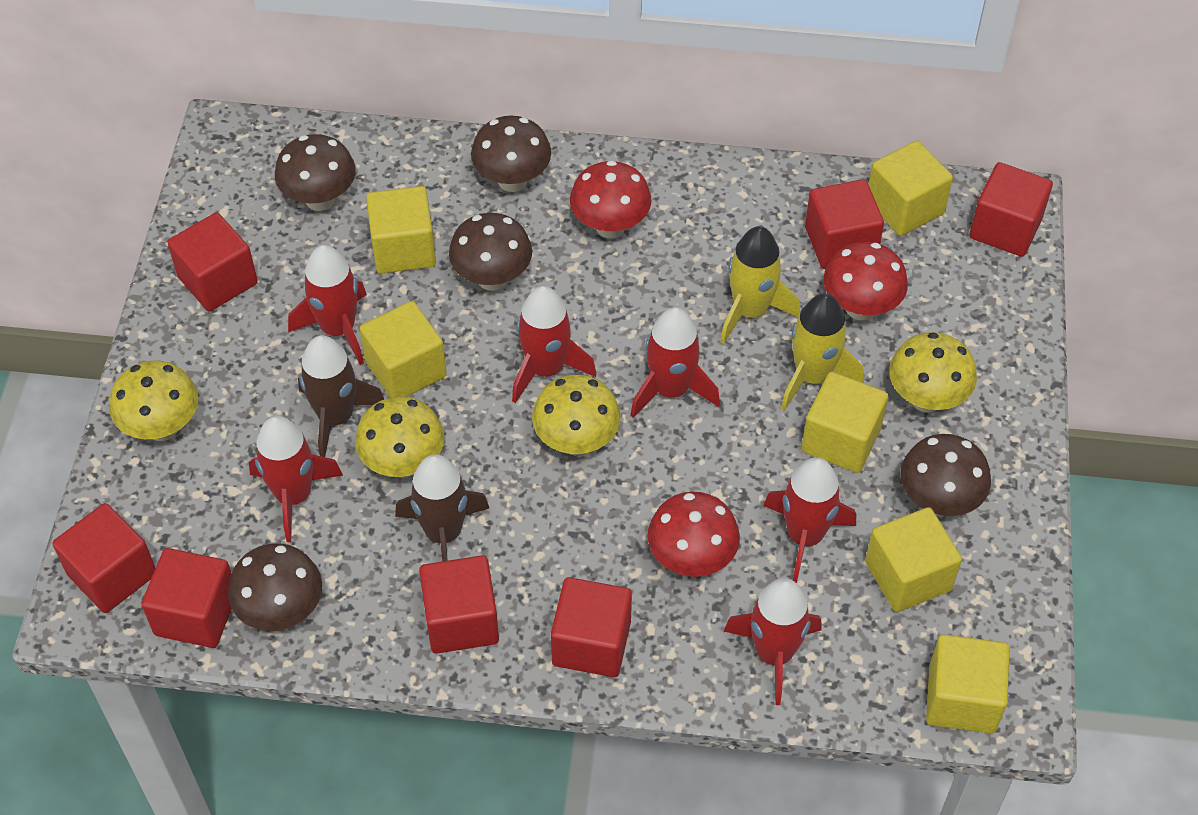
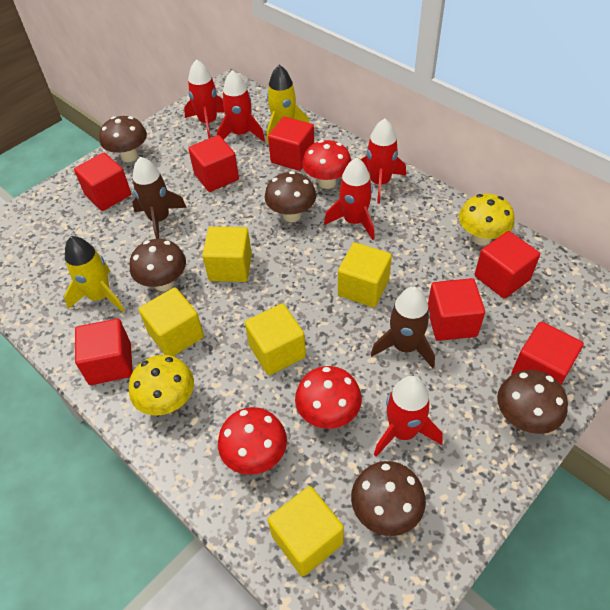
red rocket: 6 -> 5
yellow cube: 6 -> 5
yellow mushroom: 4 -> 2

